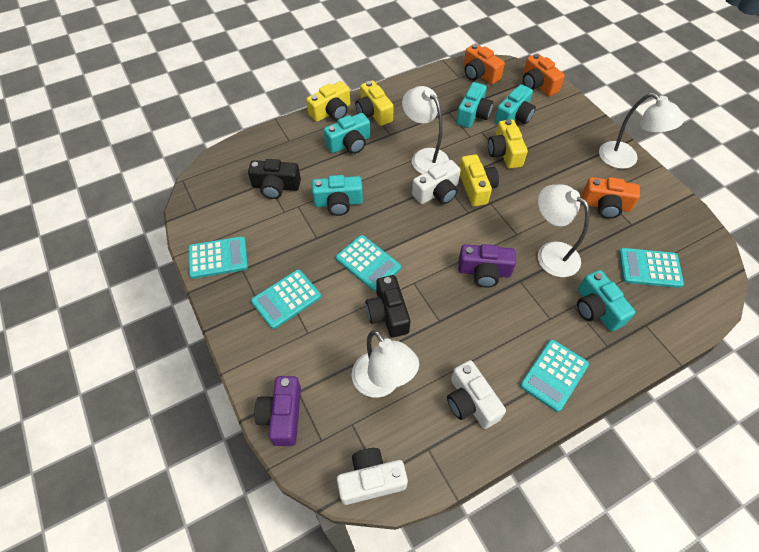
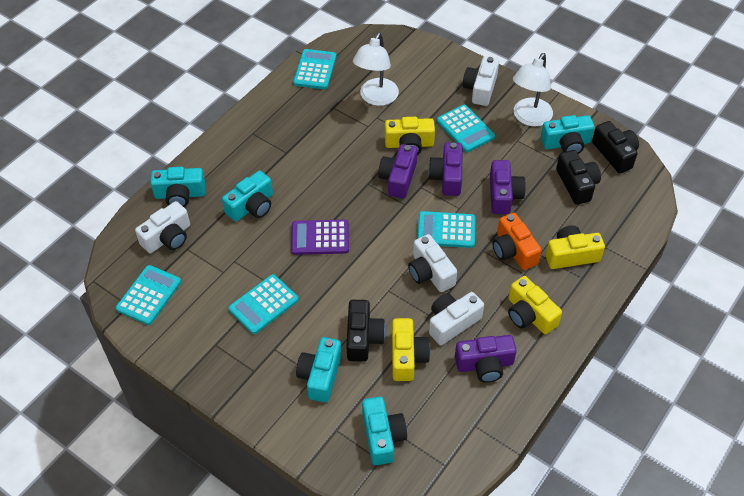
black camera: 2 -> 3
orange camera: 3 -> 1
purple calculator: 0 -> 1
purple camera: 2 -> 4
white camera: 3 -> 4
white lamp: 4 -> 2

